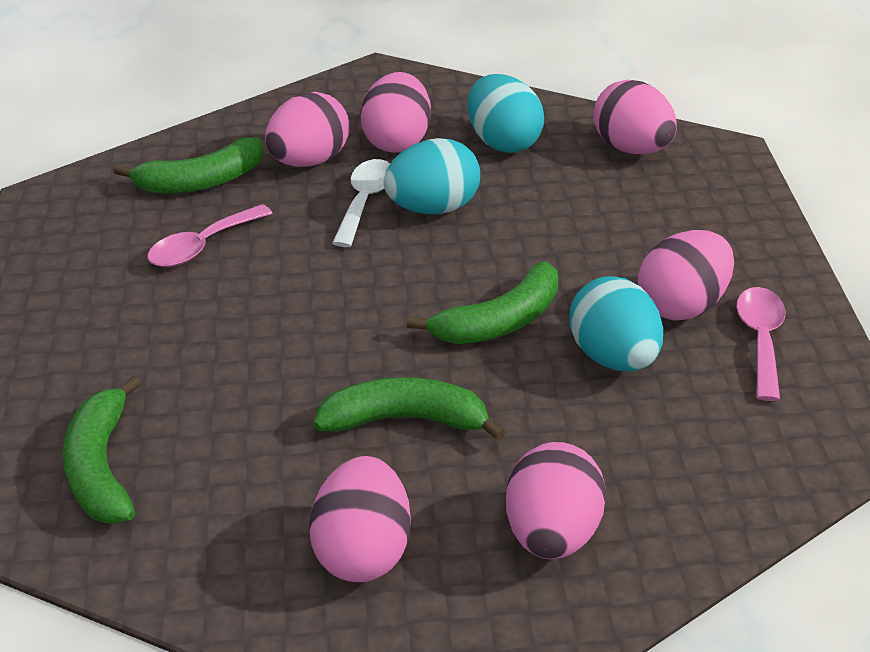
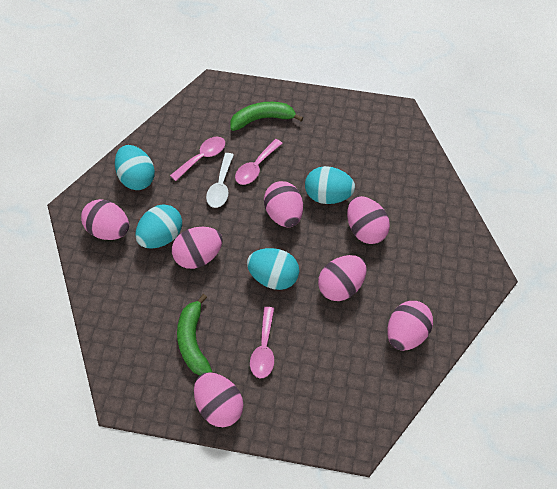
green banana: 4 -> 2
pink egg: 6 -> 7
pink spoon: 2 -> 3
turquoise egg: 3 -> 4

